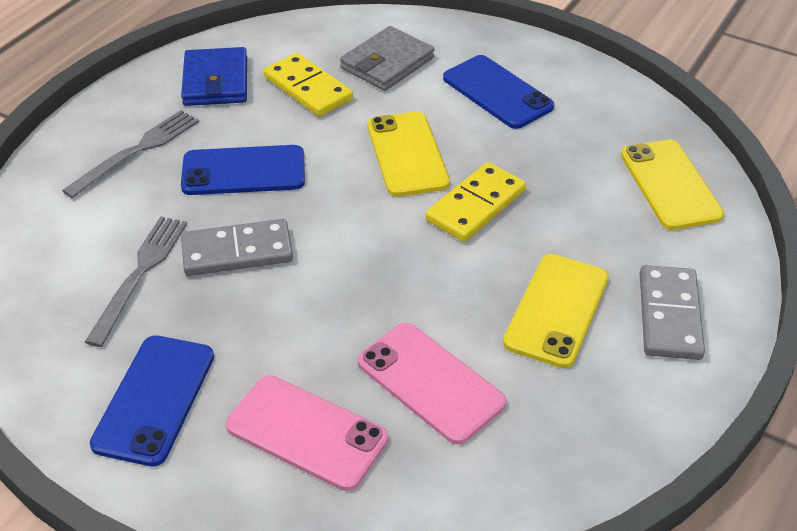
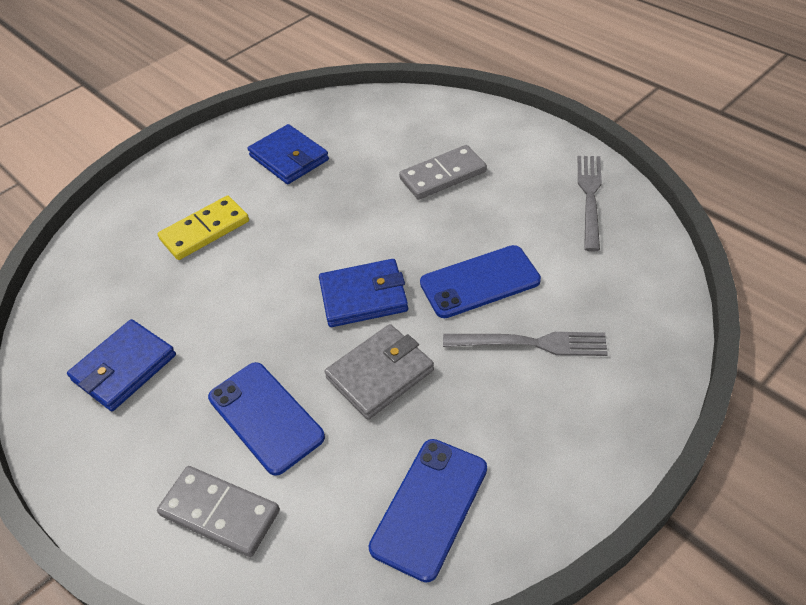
blue wallet: 1 -> 3
pink phone: 2 -> 0
yellow domino: 2 -> 1
yellow phone: 3 -> 0

